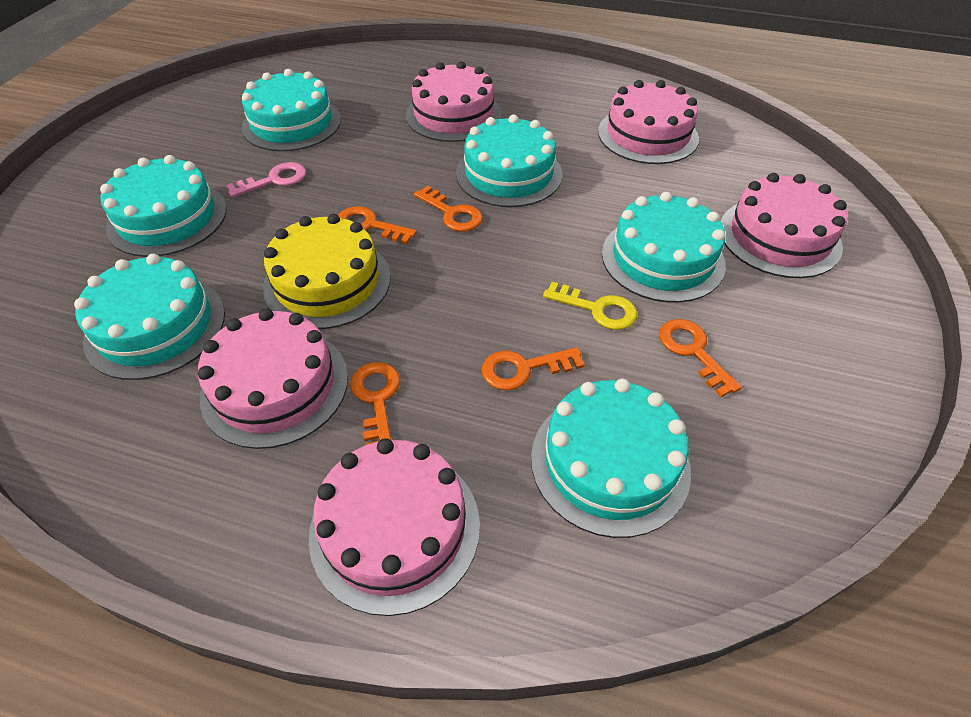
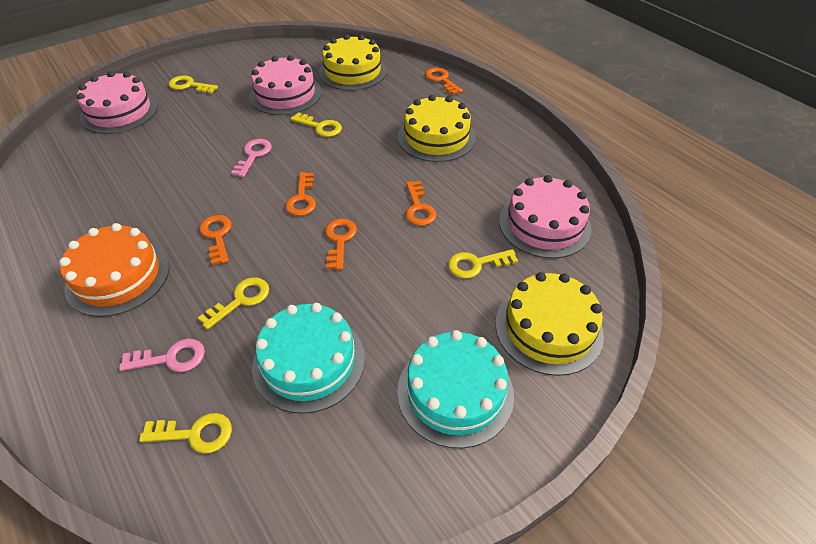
orange cake: 0 -> 1
pink cake: 5 -> 3
pink key: 1 -> 2
turquoise cake: 6 -> 2
yellow cake: 1 -> 3
yellow key: 1 -> 5

